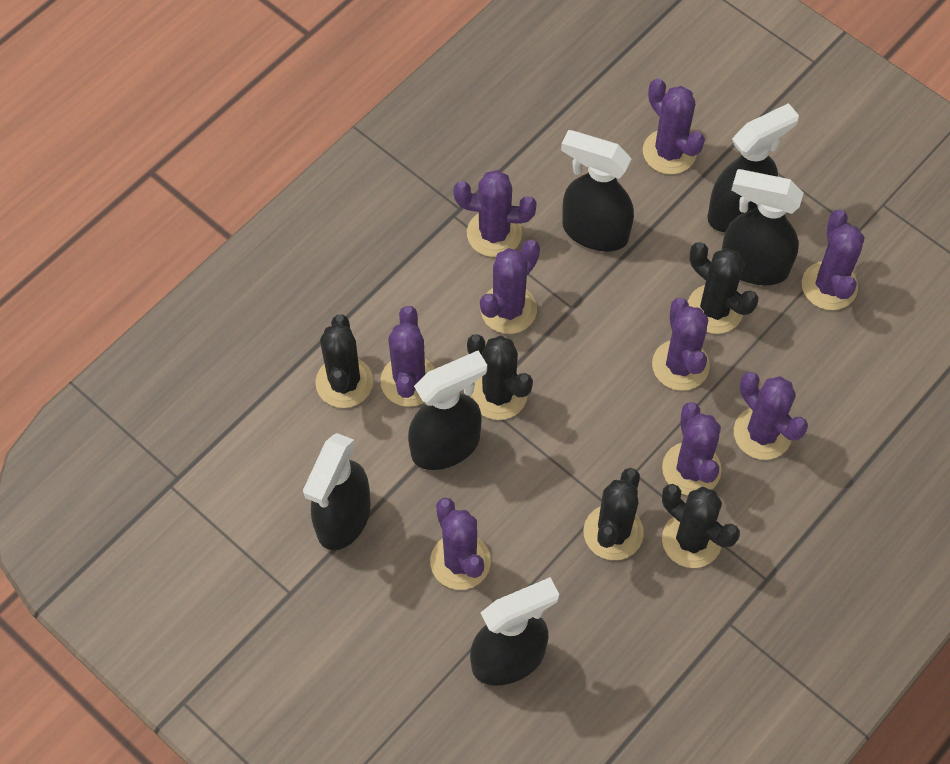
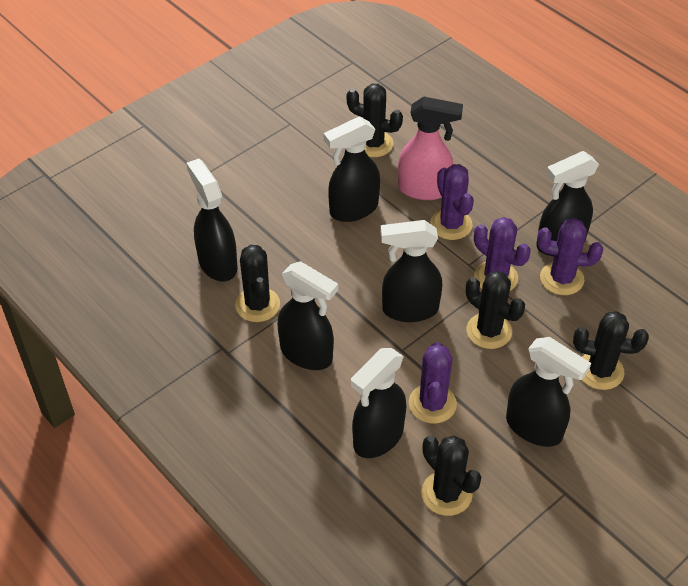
black spray bottle: 6 -> 7
pink spray bottle: 0 -> 1
purple cactus: 9 -> 4

